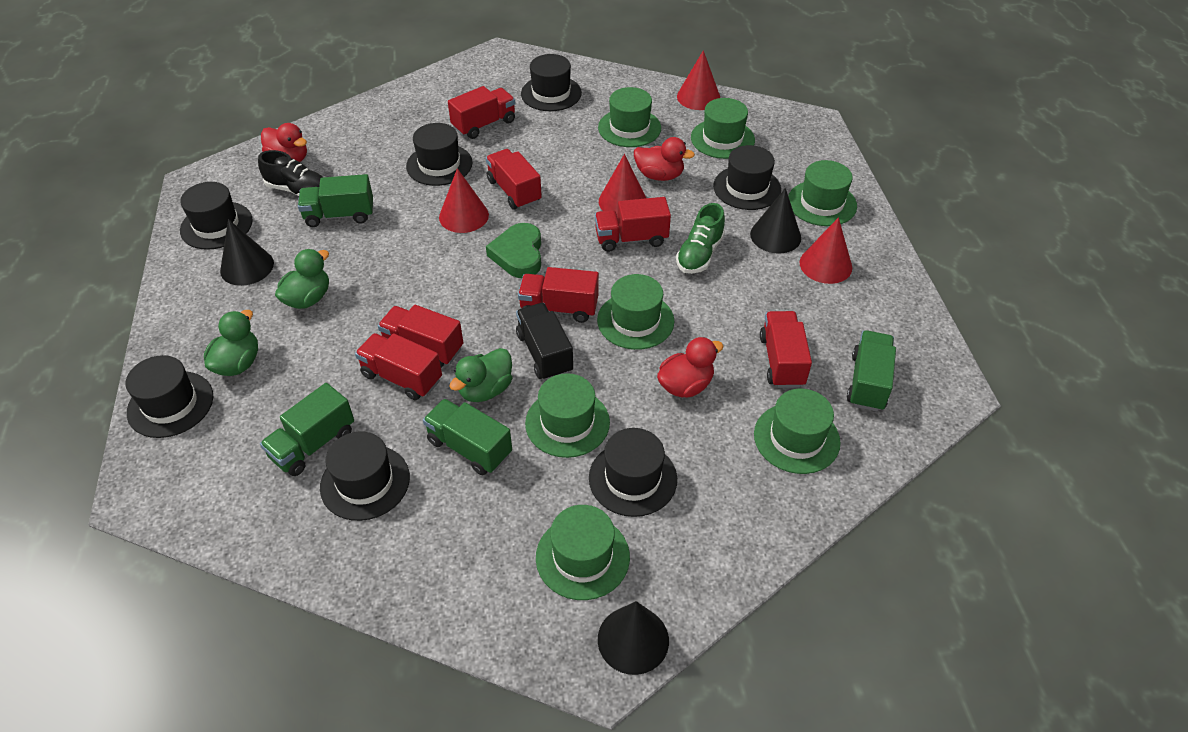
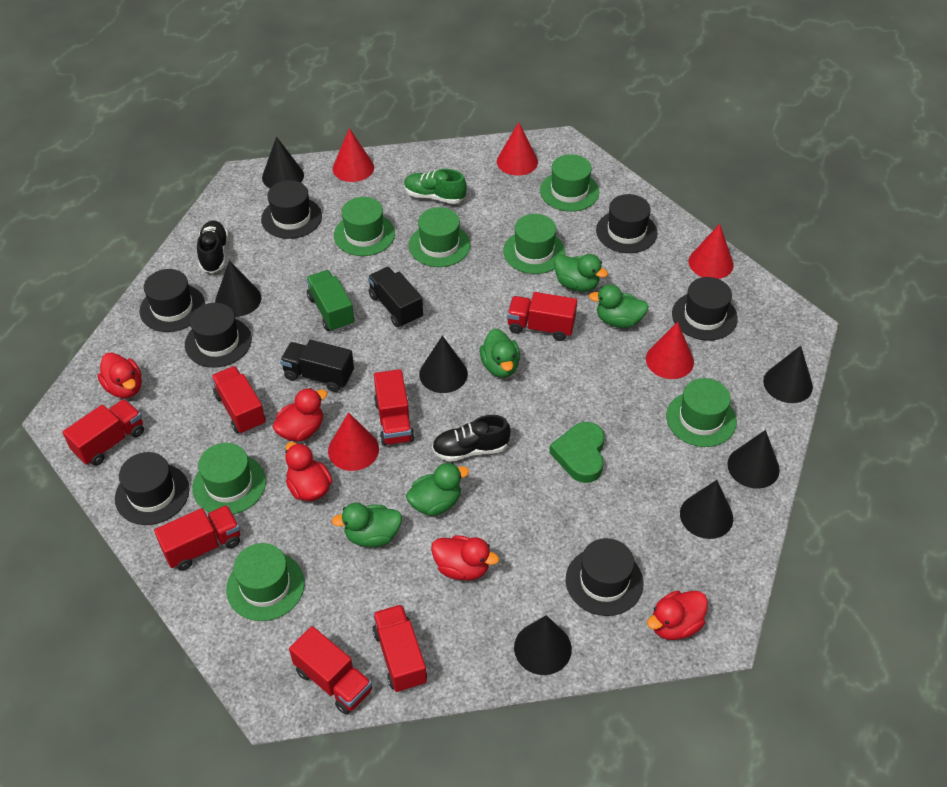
black cone: 3 -> 7
black shoe: 1 -> 2
black truck: 1 -> 2
green duck: 3 -> 5
green truck: 4 -> 1
red cone: 4 -> 5
red duck: 3 -> 5

